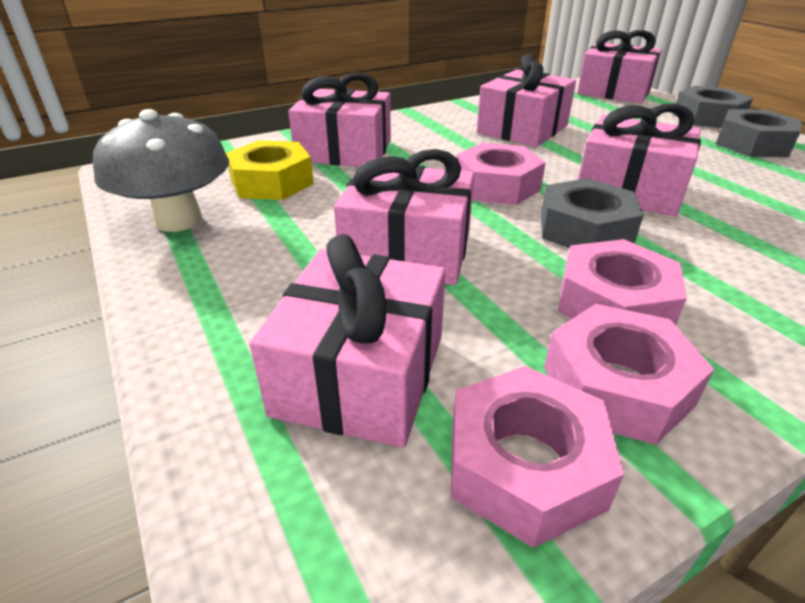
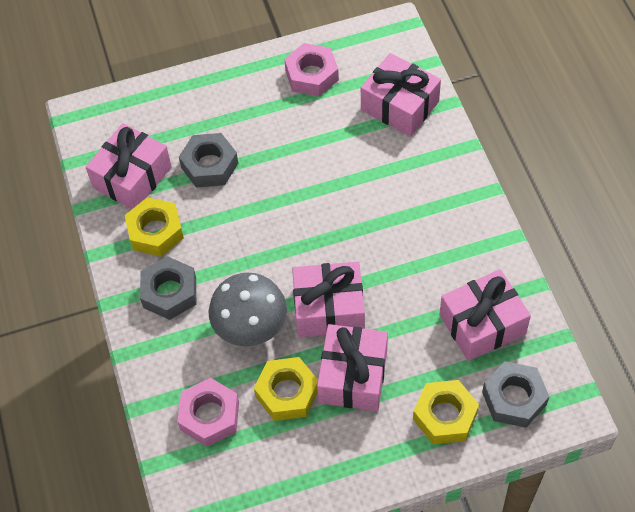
pink gift: 6 -> 5
pink nut: 4 -> 2
yellow nut: 1 -> 3

